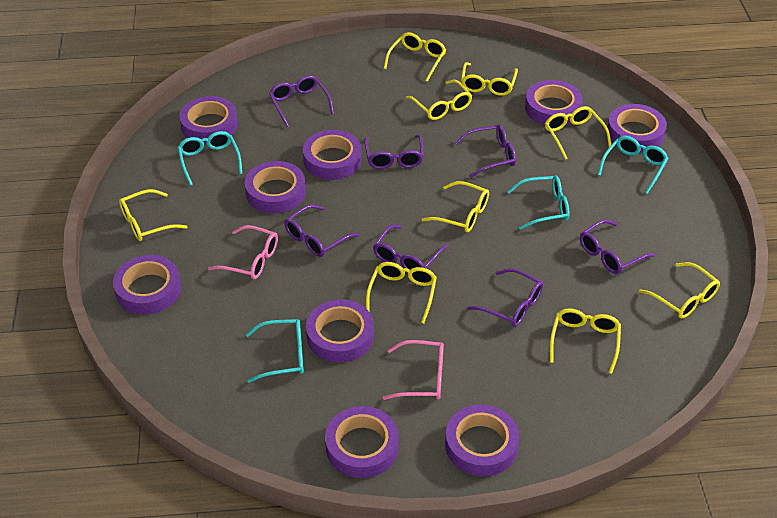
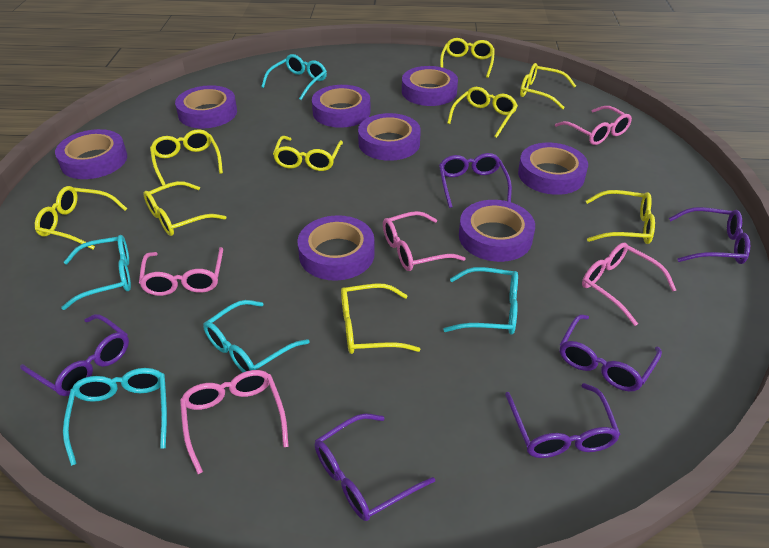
pink glasses: 2 -> 5
purple glasses: 7 -> 6
purple tape: 9 -> 8
turquoise glasses: 4 -> 5

